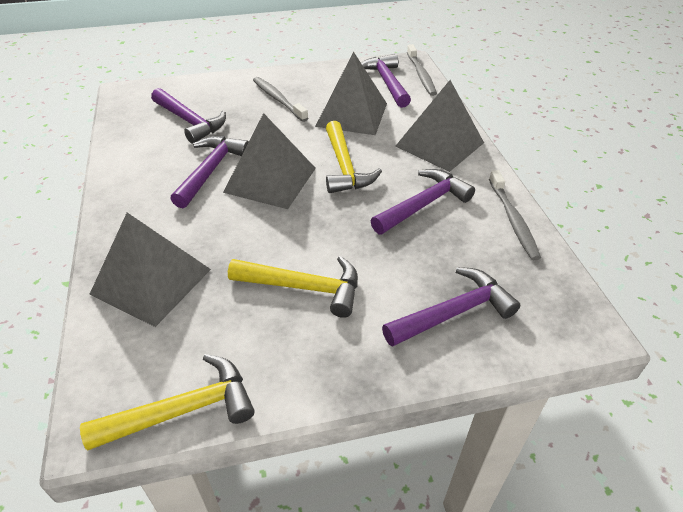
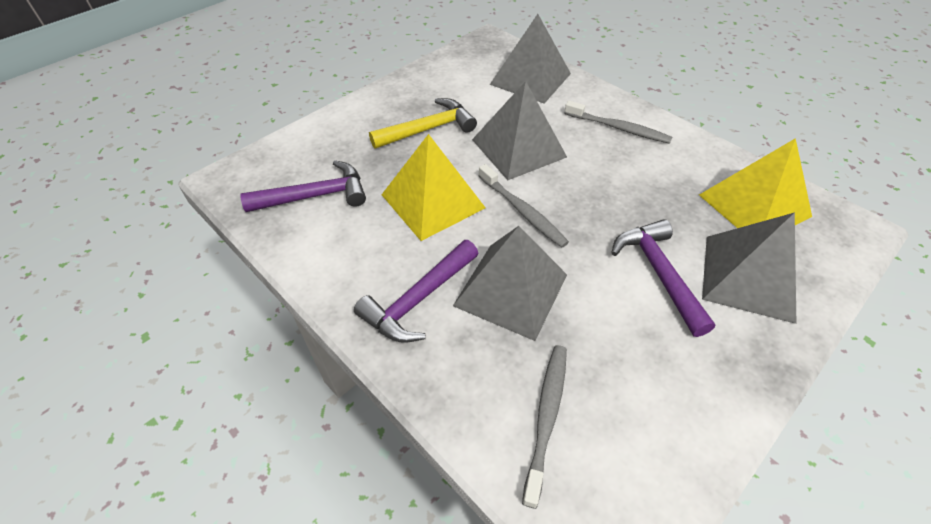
purple hammer: 5 -> 3
yellow hammer: 3 -> 1
yellow pyramid: 0 -> 2

